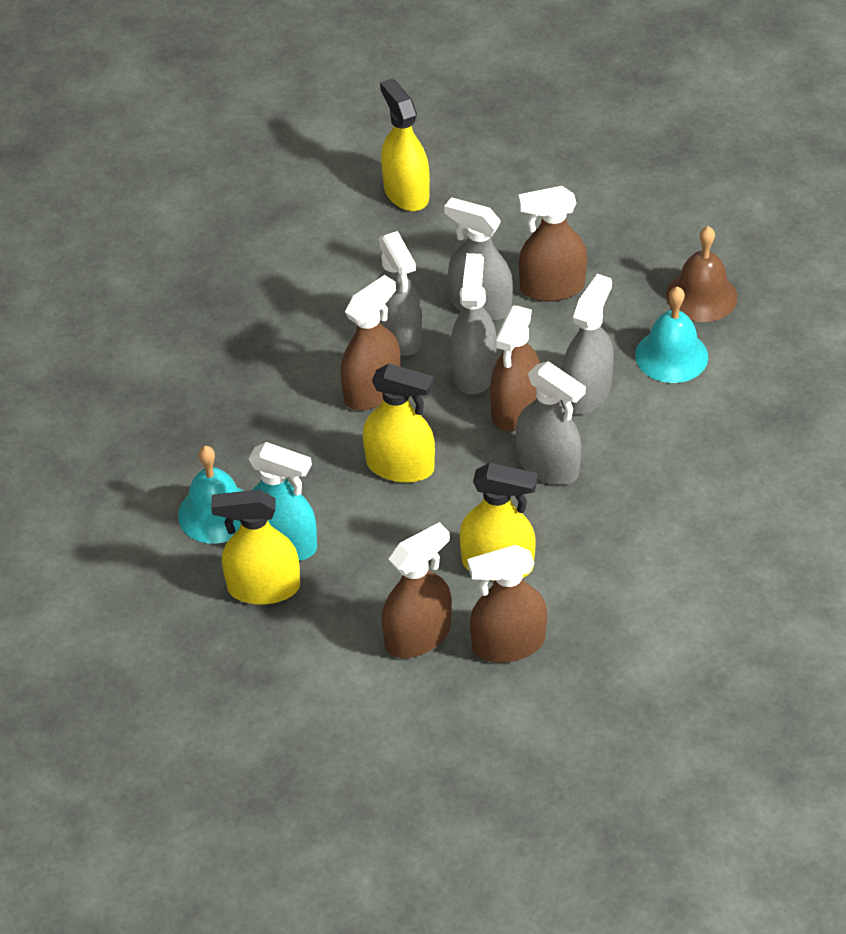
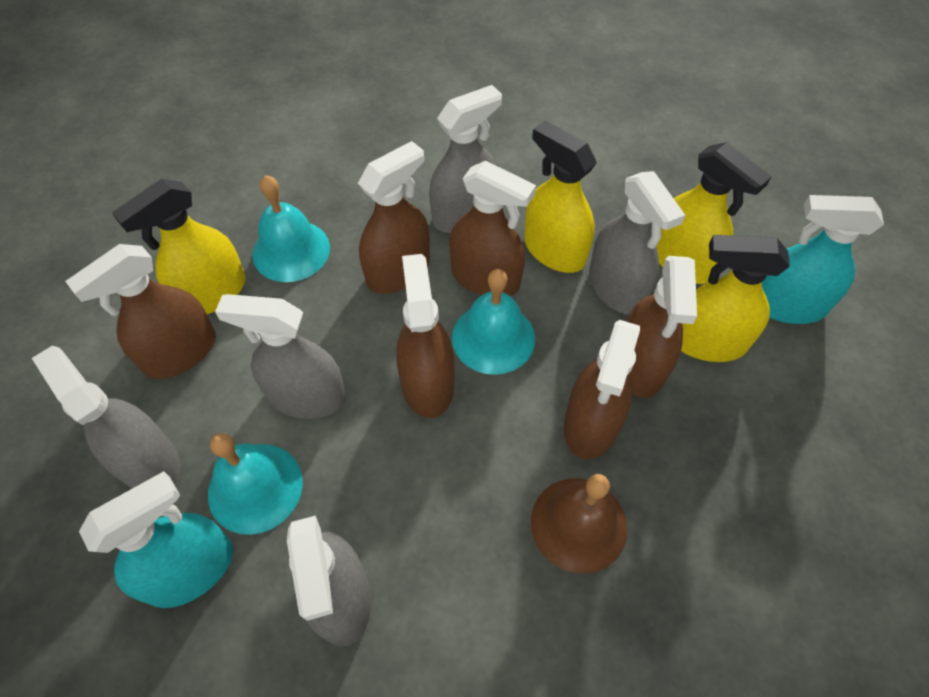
brown spray bottle: 5 -> 6
turquoise bell: 2 -> 3
turquoise spray bottle: 1 -> 2

